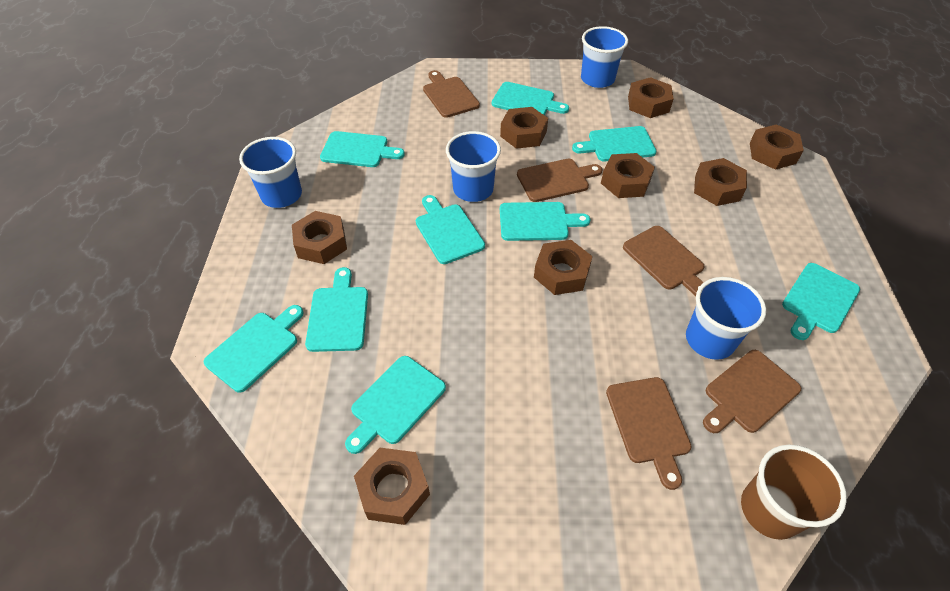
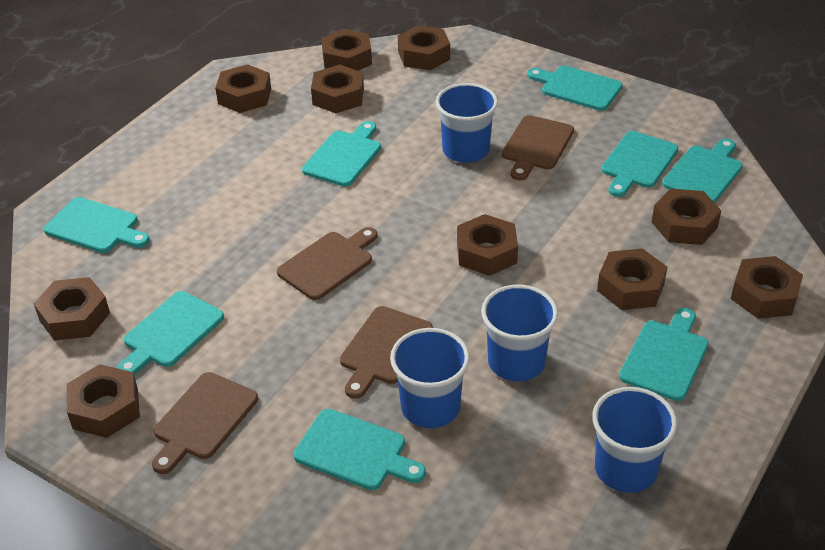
brown cup: 1 -> 0
brown cutting board: 5 -> 4
brown nut: 8 -> 10
turquoise cutting board: 9 -> 8

